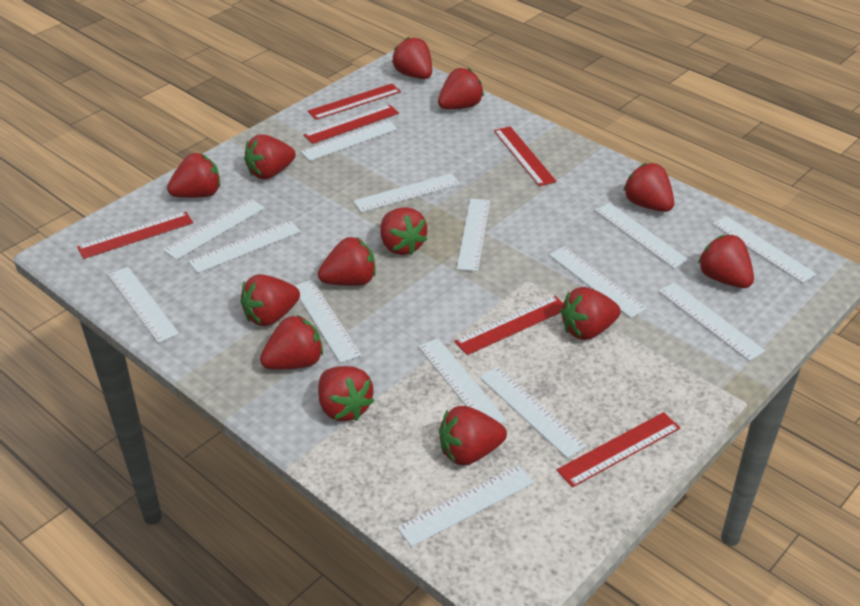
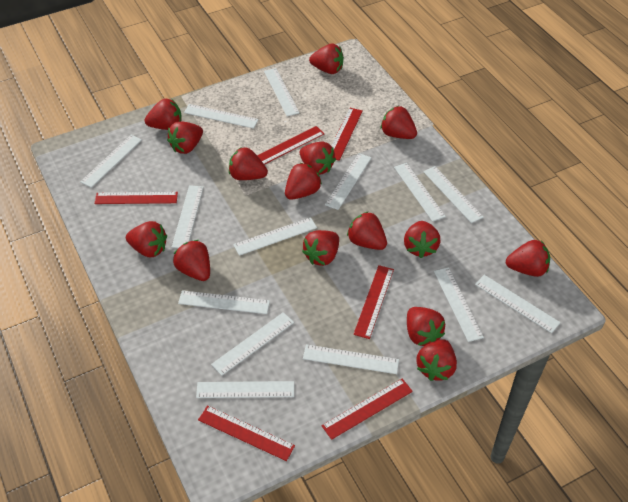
red strawberry: 13 -> 15

